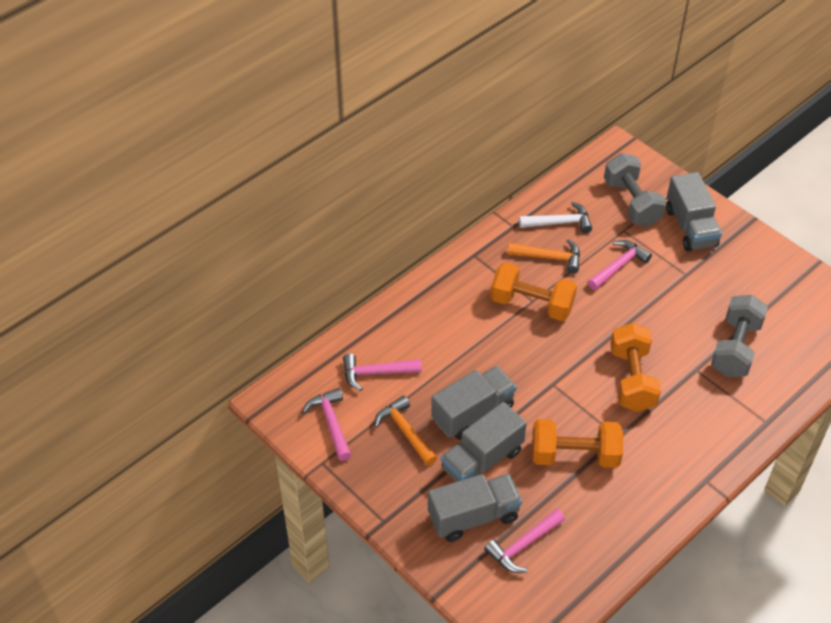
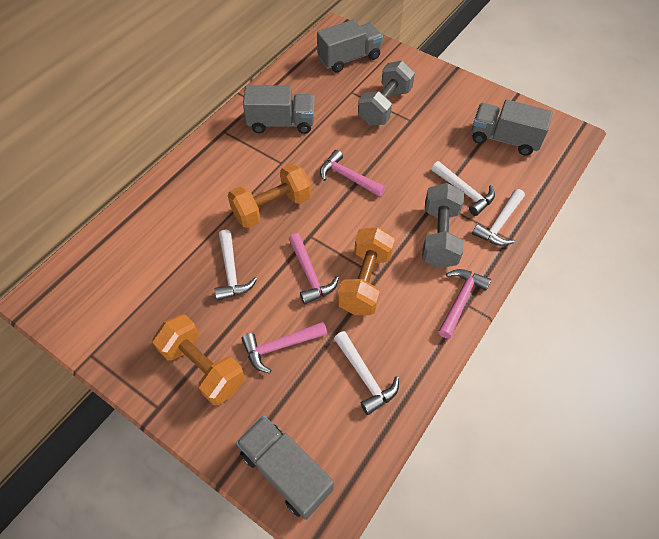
orange hammer: 2 -> 0
white hammer: 1 -> 4

